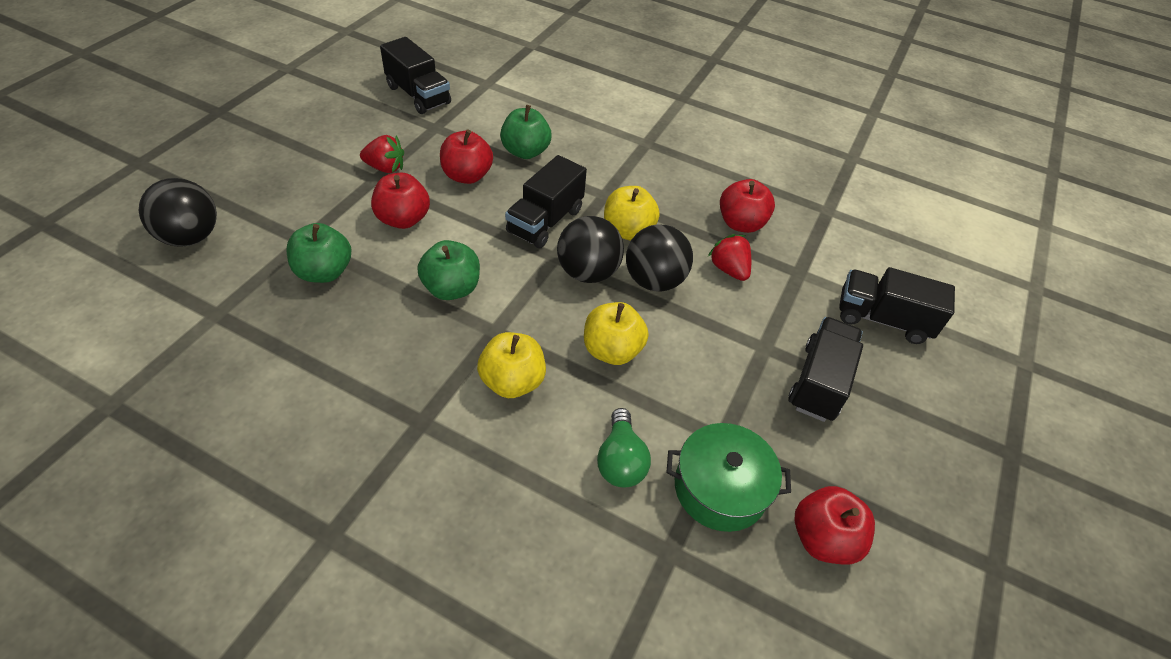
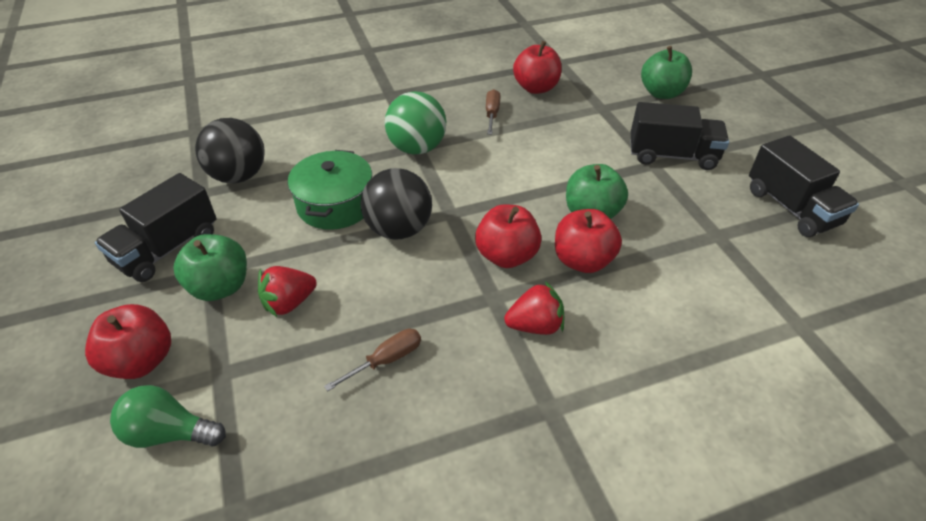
black ball: 3 -> 2
black truck: 4 -> 3
brown screwdriver: 0 -> 2
green ball: 0 -> 1
yellow apple: 3 -> 0

